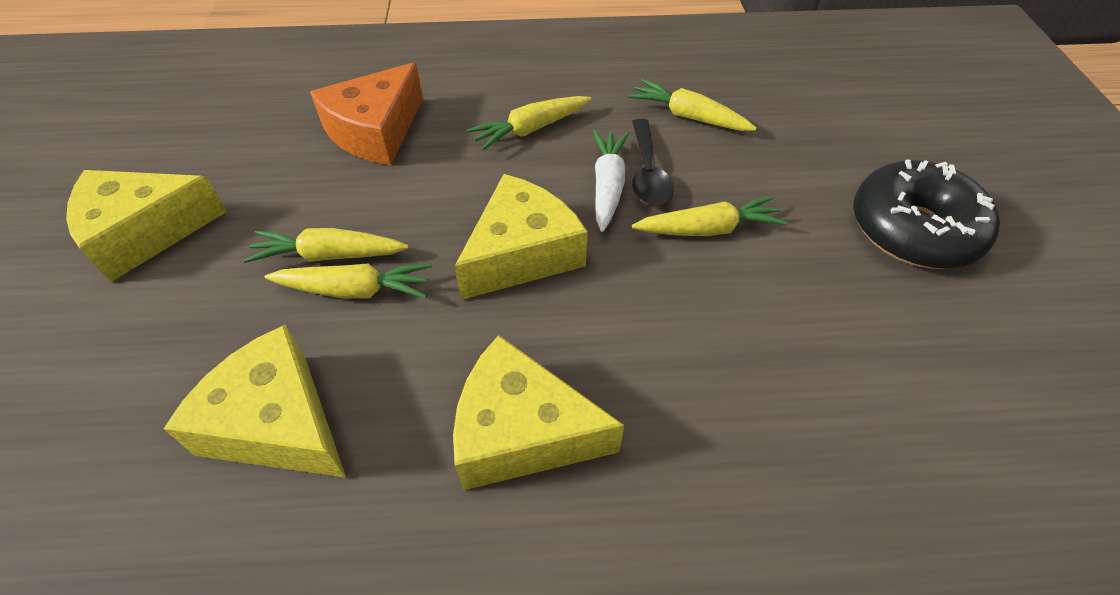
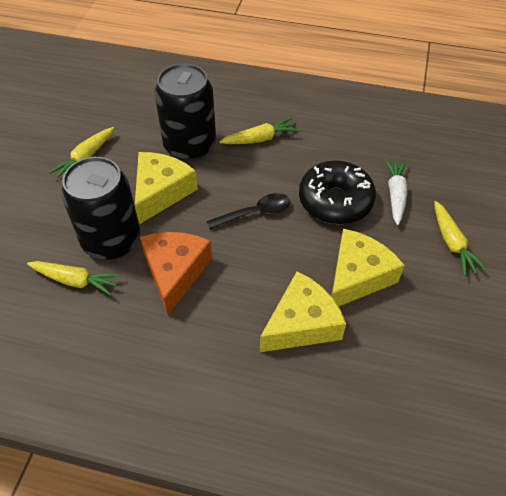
black can: 0 -> 2
yellow carrot: 5 -> 4
yellow cheese: 4 -> 3

